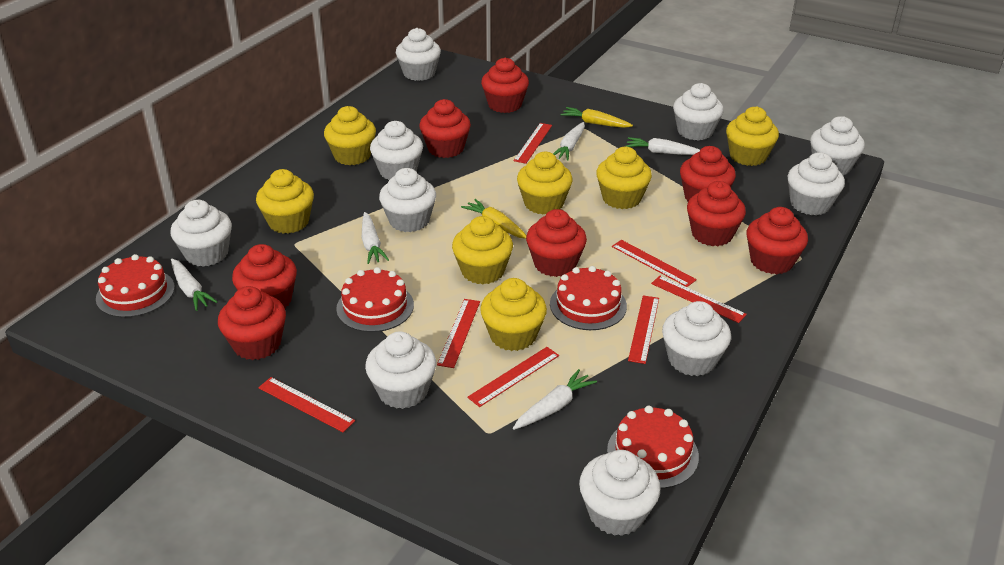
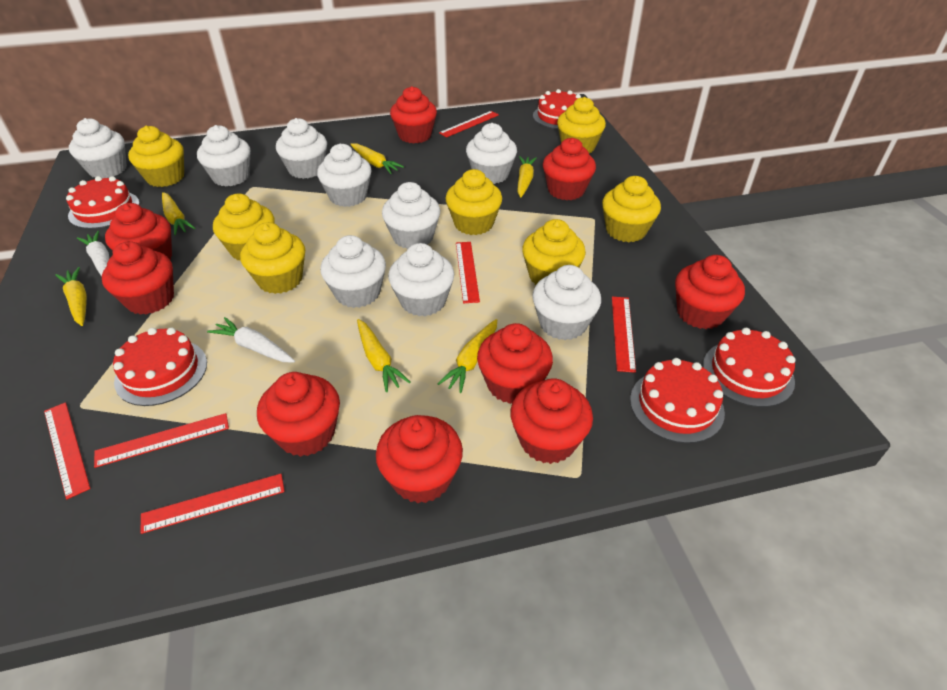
red cake: 4 -> 5
red cupcake: 8 -> 9
red ruler: 7 -> 6
white carrot: 5 -> 2
white cupcake: 10 -> 9
yellow carrot: 2 -> 6

